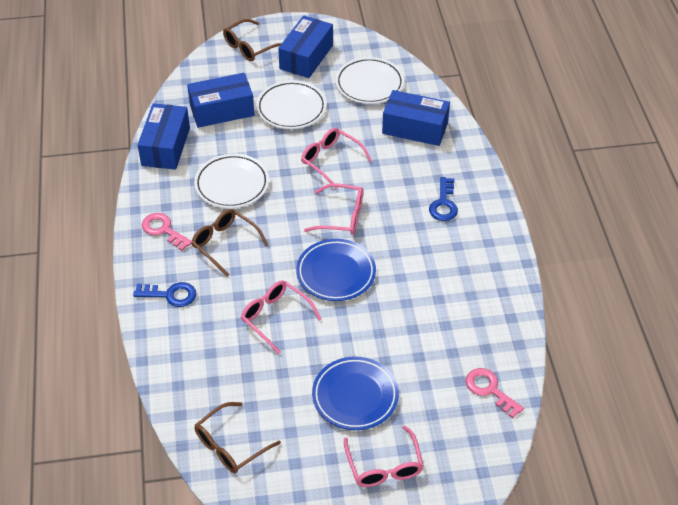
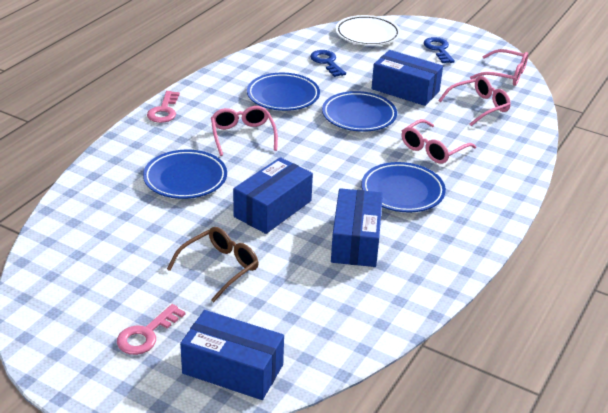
blue plate: 2 -> 4
brown glasses: 3 -> 1
white plate: 3 -> 1

